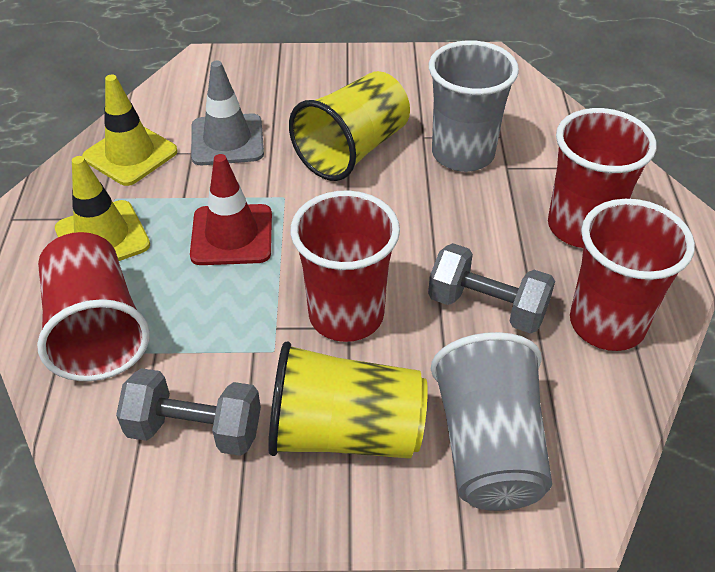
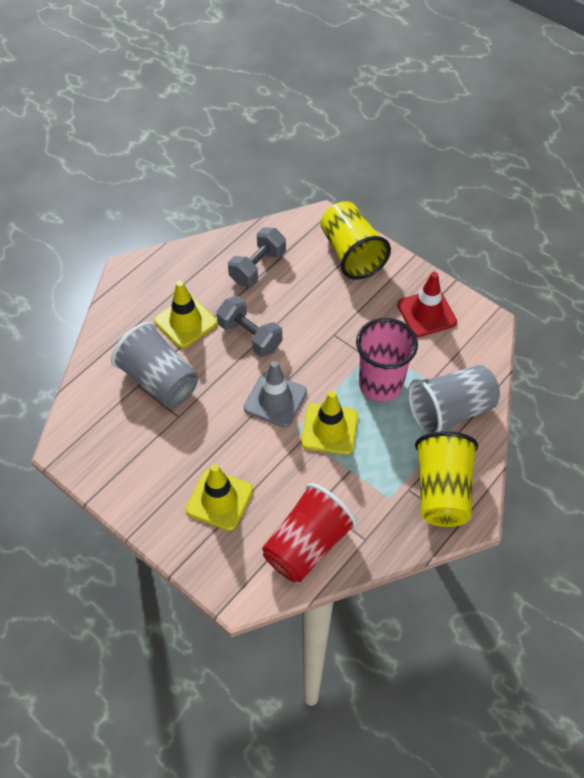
pink cup: 0 -> 1
red cup: 4 -> 1
yellow traffic cone: 2 -> 3

